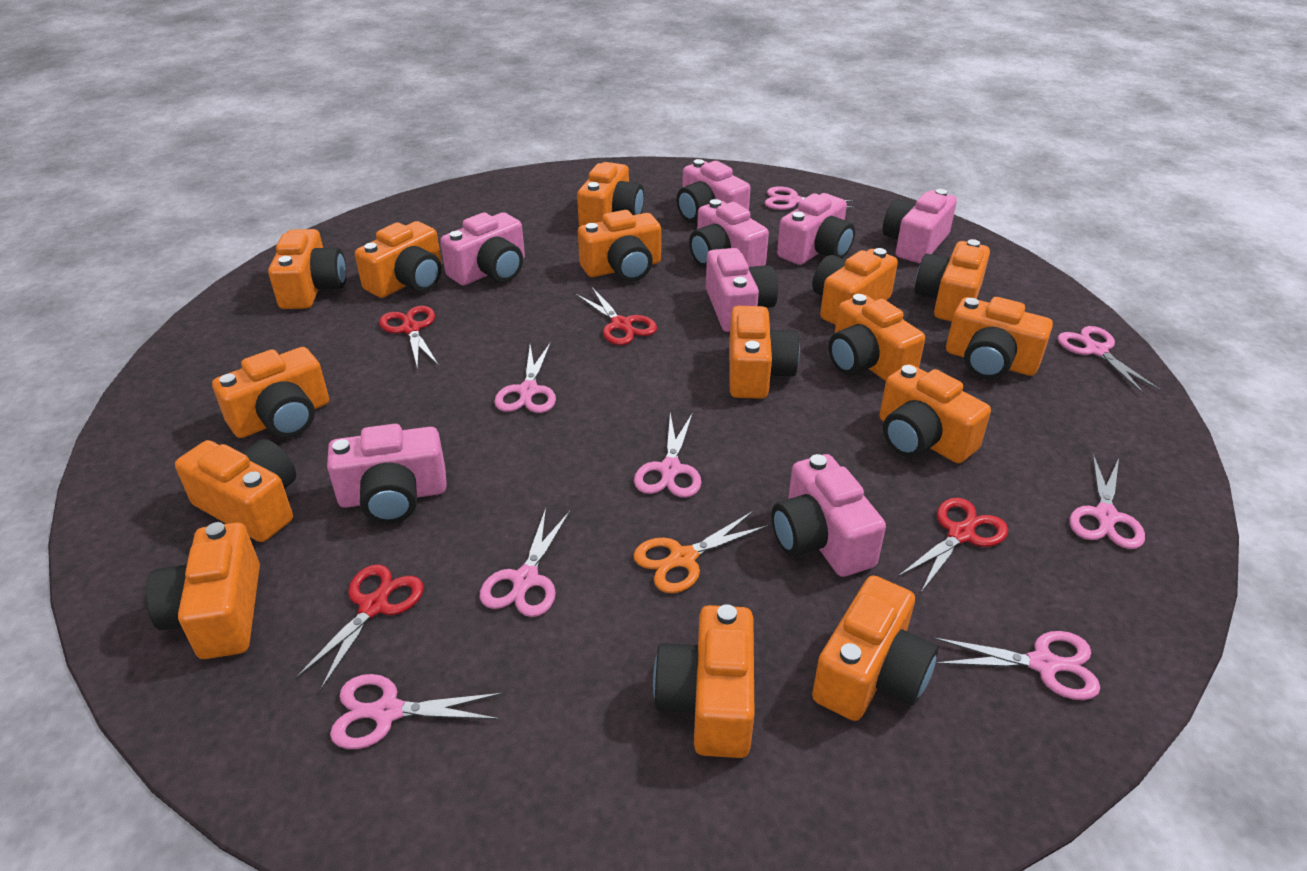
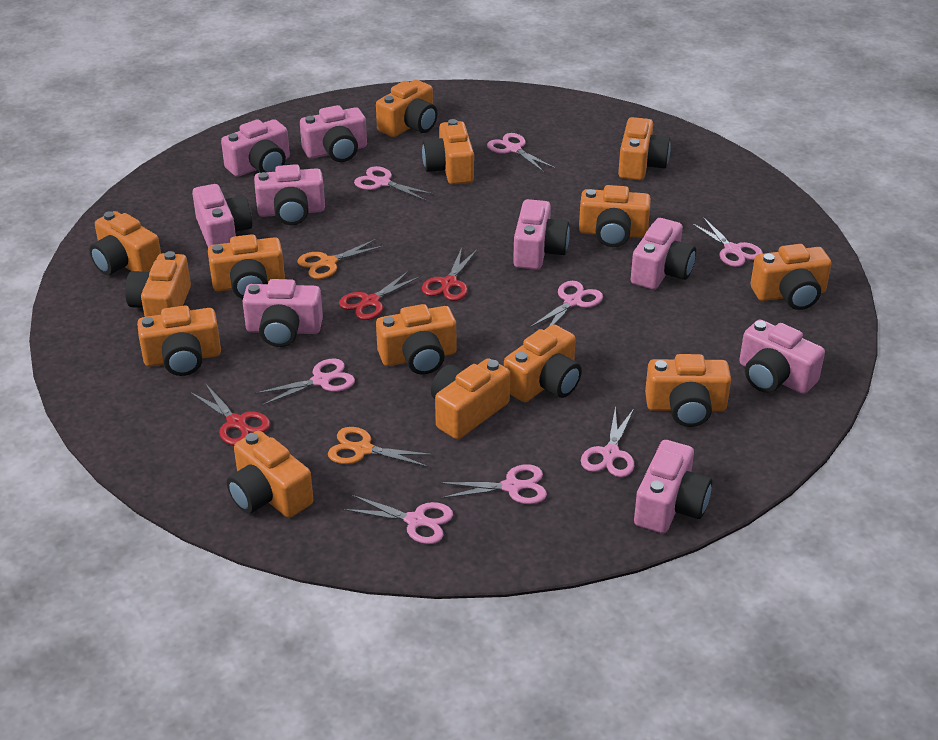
orange camera: 15 -> 14
orange scissors: 1 -> 2
pink camera: 8 -> 9
red scissors: 4 -> 3

